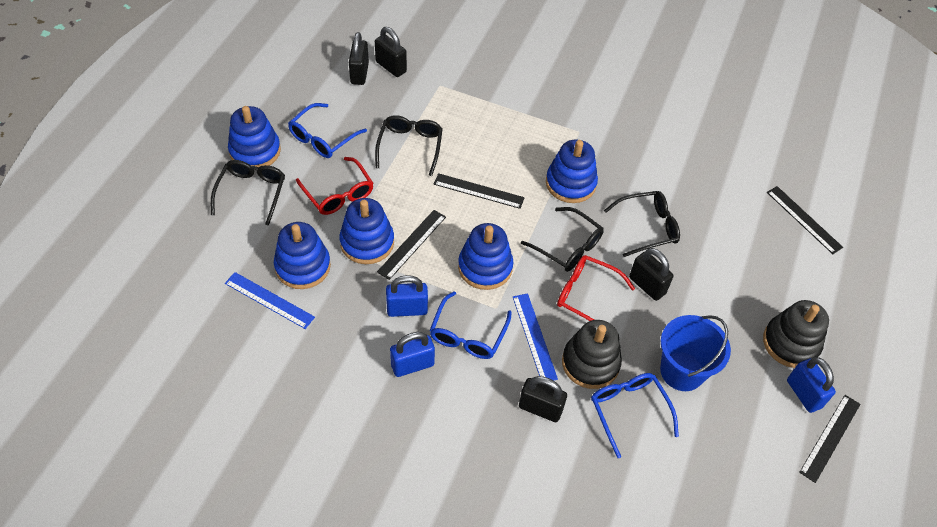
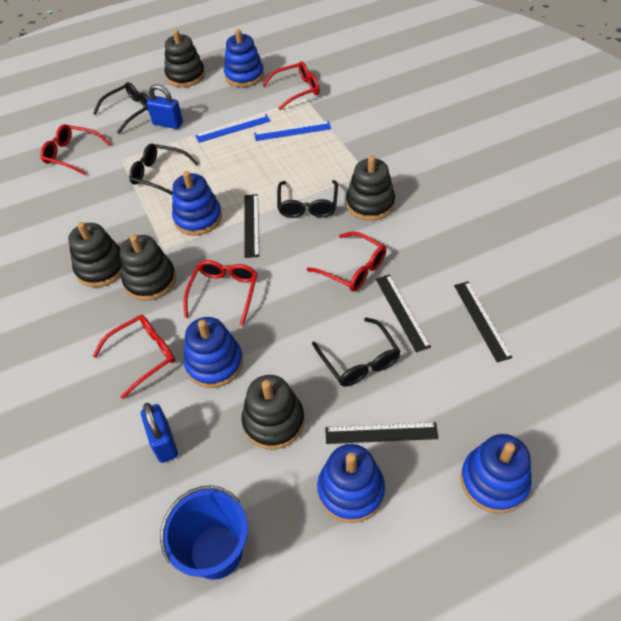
black padlock: 4 -> 0
black stacking toy: 2 -> 5
blue glasses: 3 -> 0
blue padlock: 3 -> 2
red glasses: 2 -> 5

